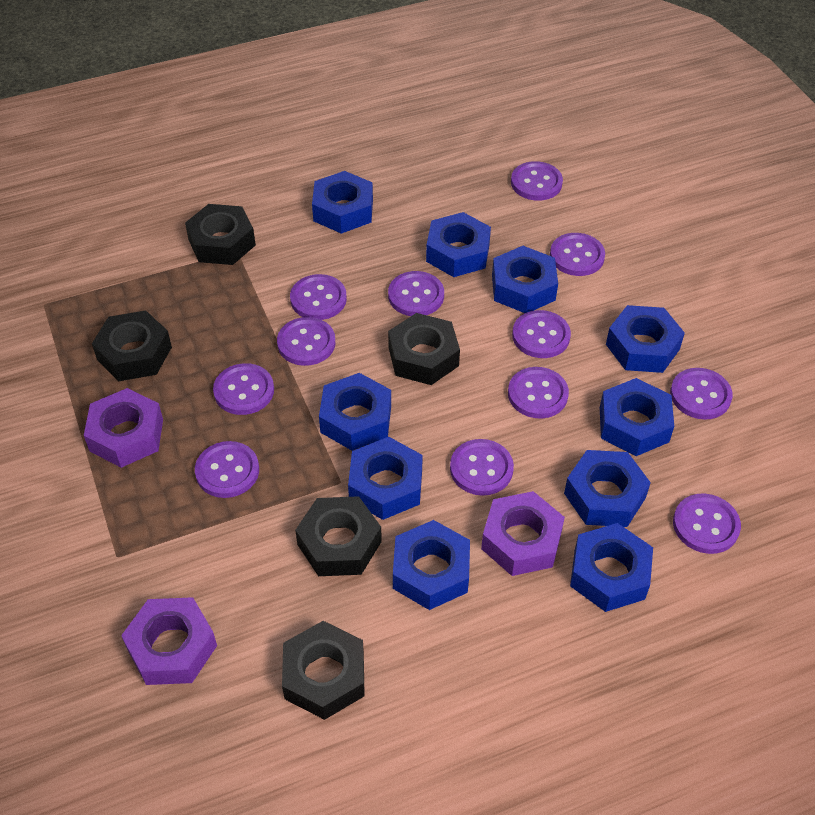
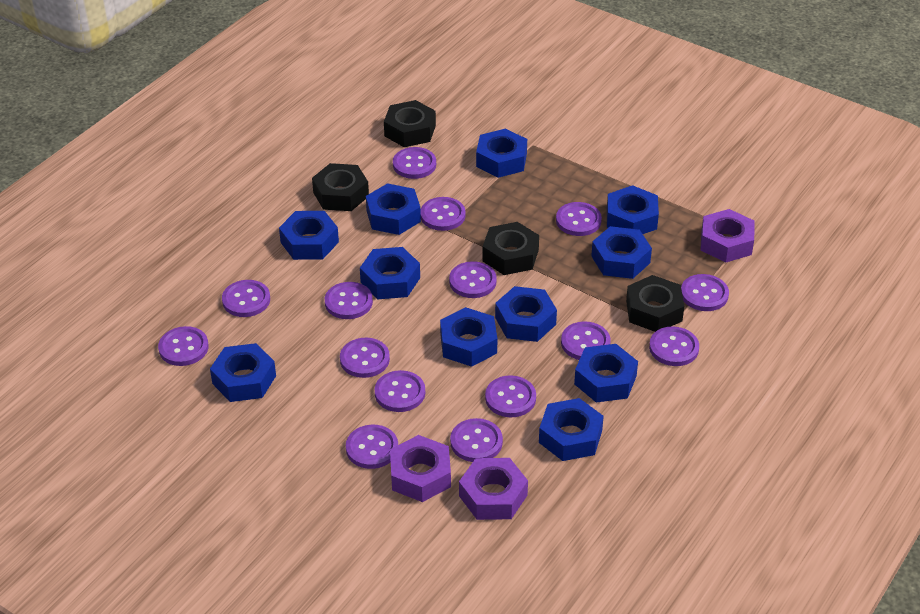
black nut: 5 -> 4
blue nut: 10 -> 11
purple button: 12 -> 15

